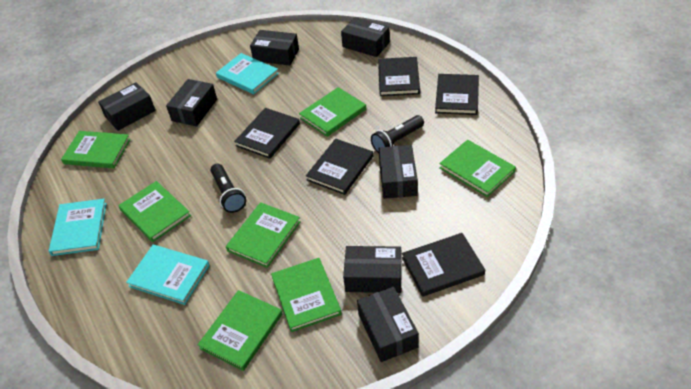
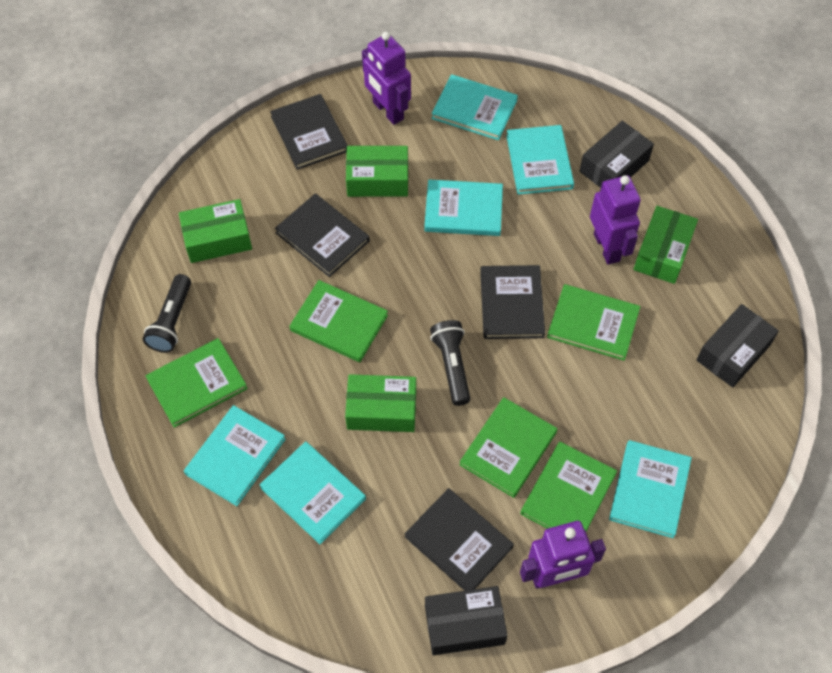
black book: 5 -> 4
black box: 7 -> 3
green book: 7 -> 5
green box: 0 -> 4
purple robot: 0 -> 3
turquoise book: 3 -> 6

